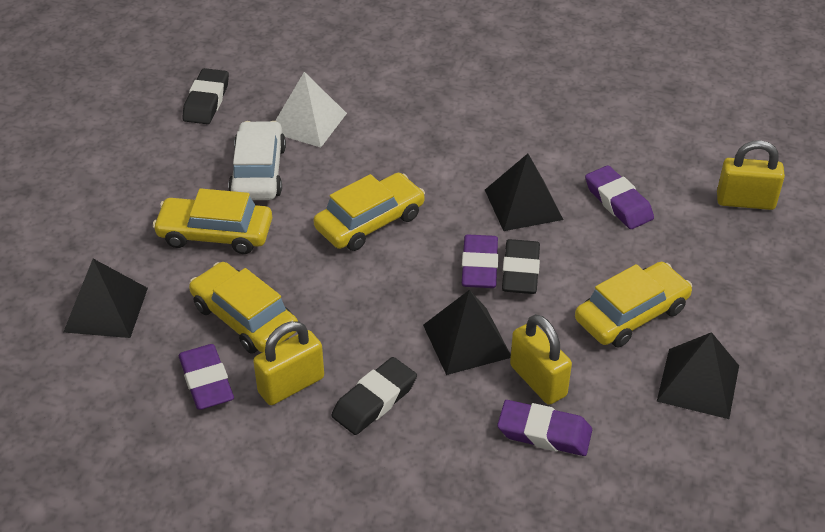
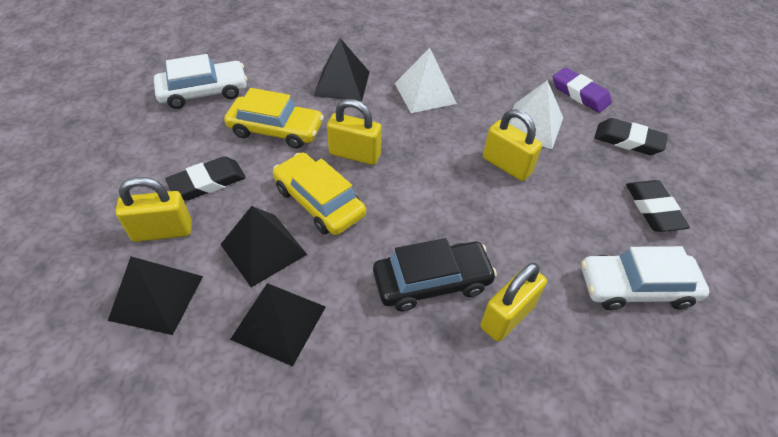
black car: 0 -> 1
purple eraser: 4 -> 1
white car: 1 -> 2
white pyramid: 1 -> 2
yellow car: 4 -> 2
yellow padlock: 3 -> 4

